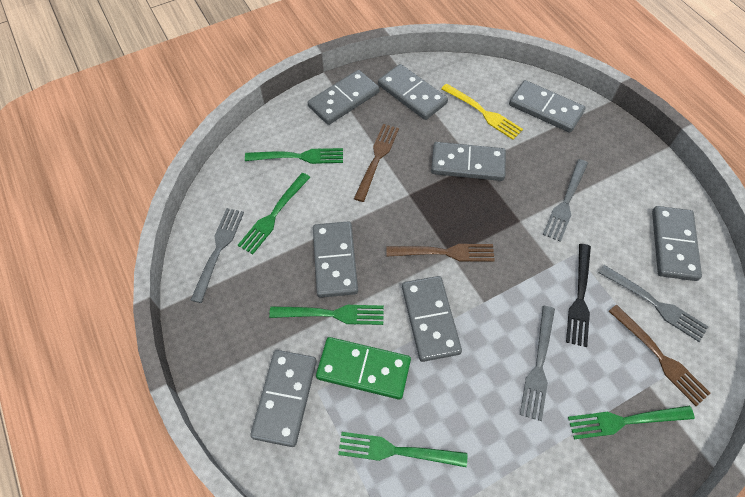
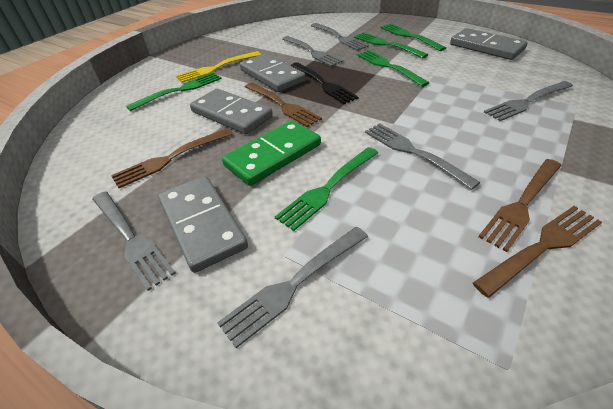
brown fork: 3 -> 4
grey domino: 8 -> 4
grey fork: 4 -> 6

